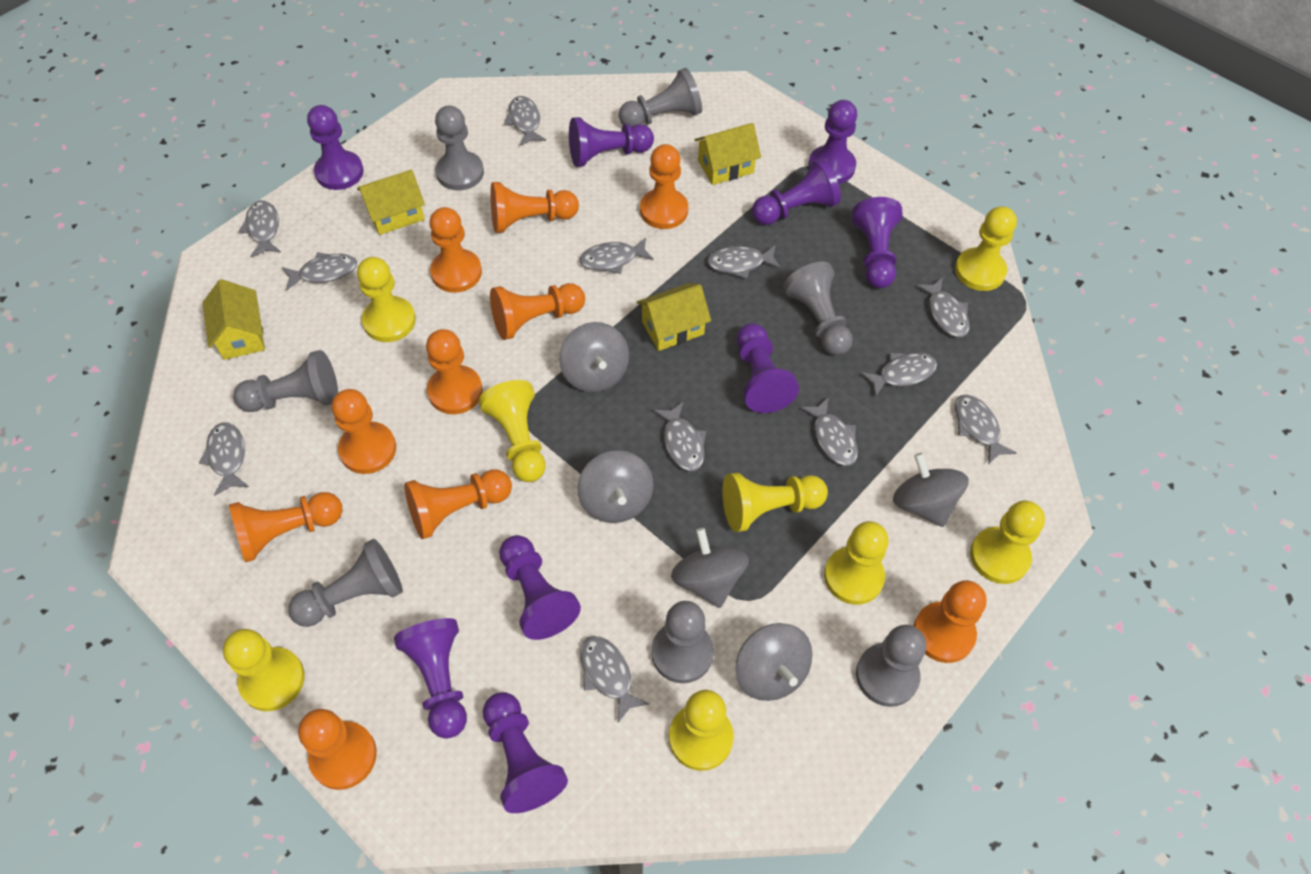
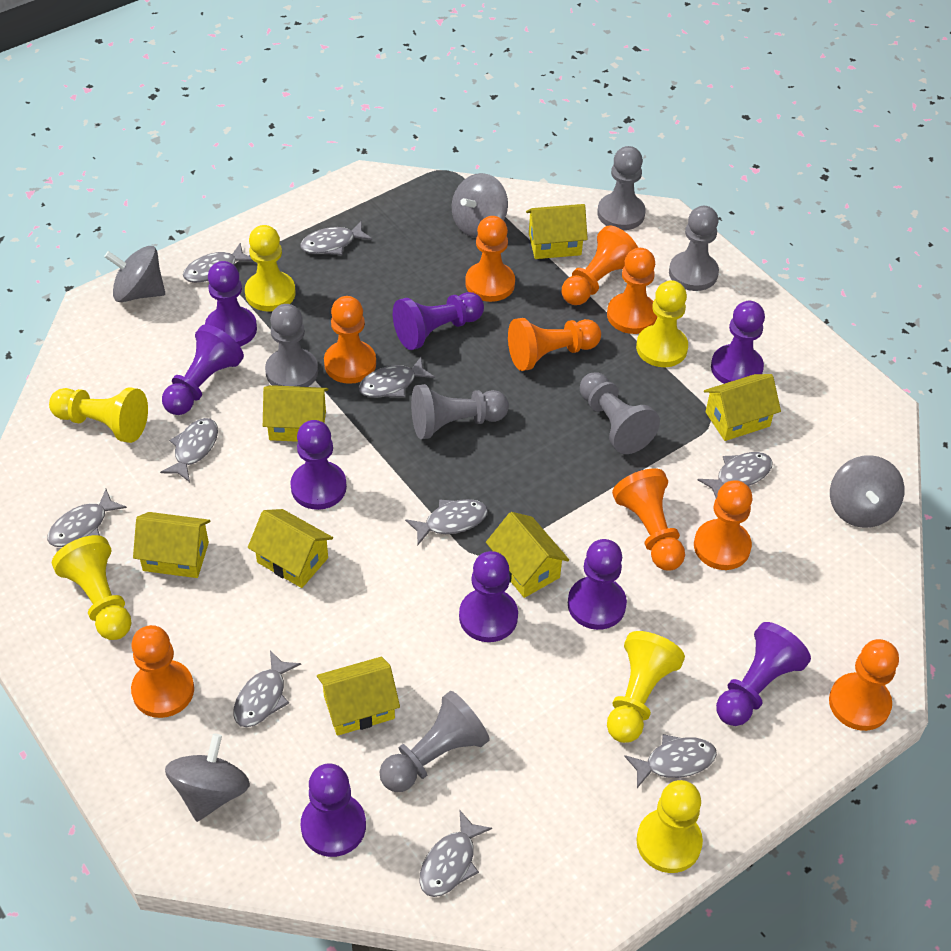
grey fish: 12 -> 10
grey pawn: 7 -> 6
grey spinning top: 5 -> 4
orange pawn: 10 -> 9
yellow house: 4 -> 7
yellow pawn: 8 -> 6

